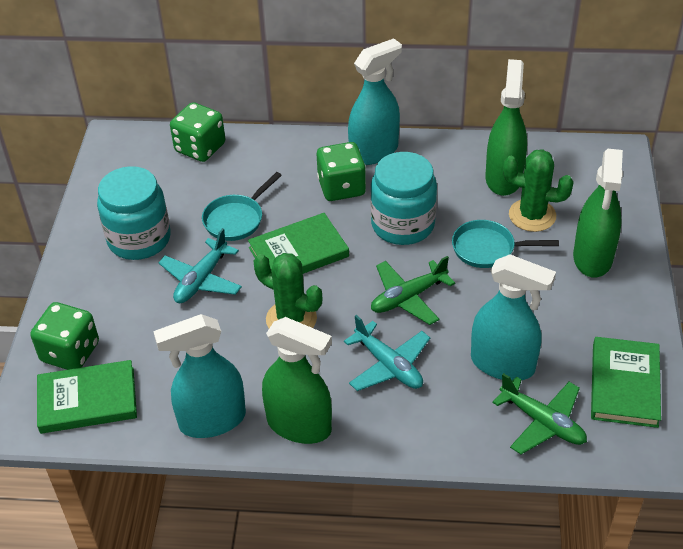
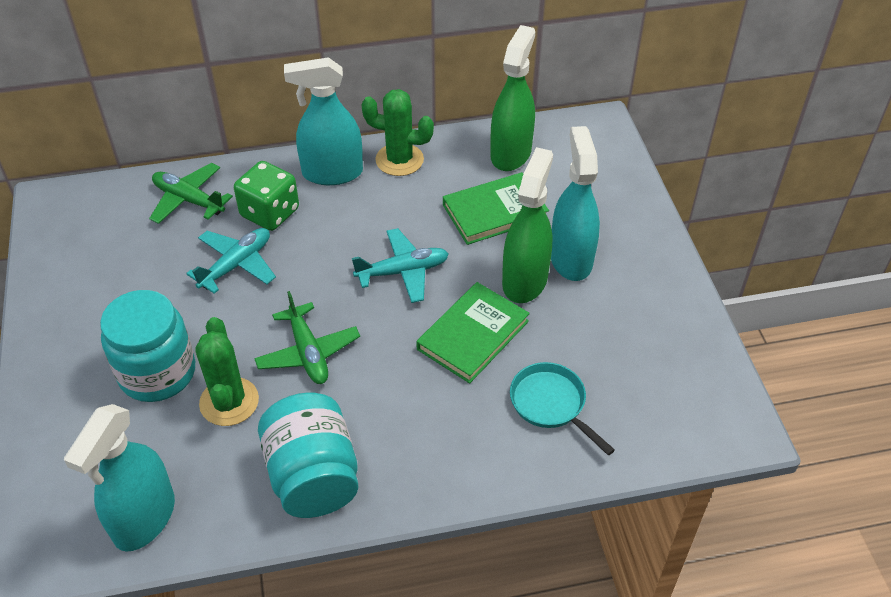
green book: 3 -> 2
green dice: 3 -> 1
green spray bottle: 3 -> 2
turquoise pan: 2 -> 1

